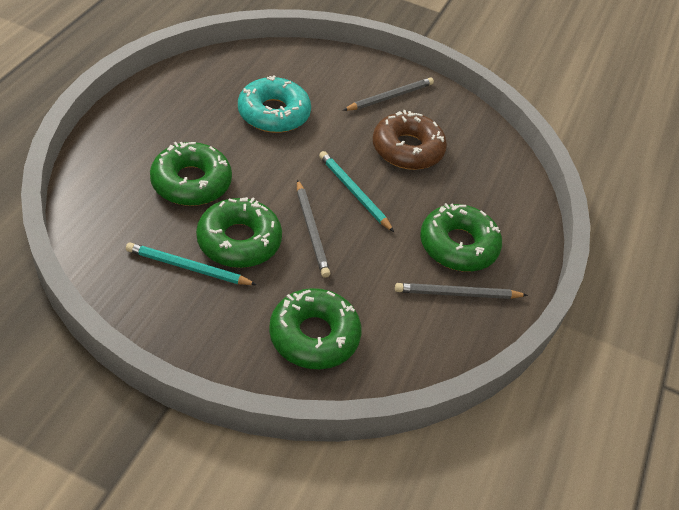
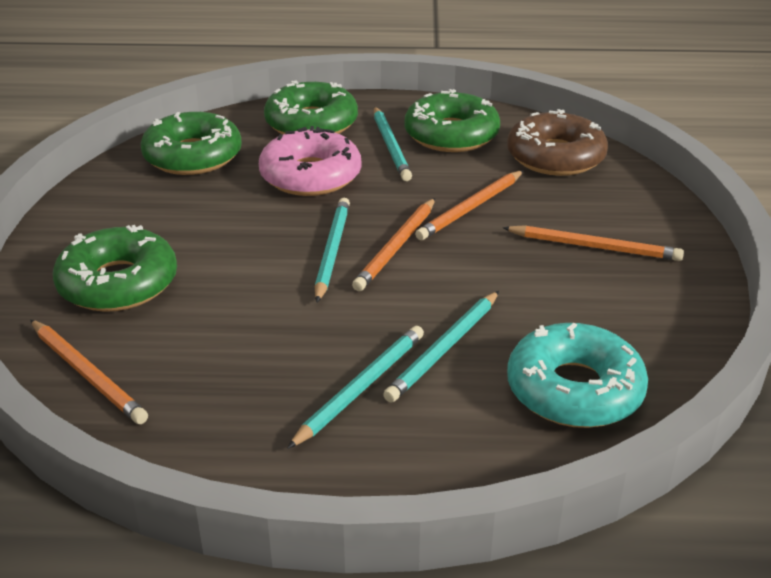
grey pencil: 3 -> 0
orange pencil: 0 -> 4
pink donut: 0 -> 1
turquoise pencil: 2 -> 4

